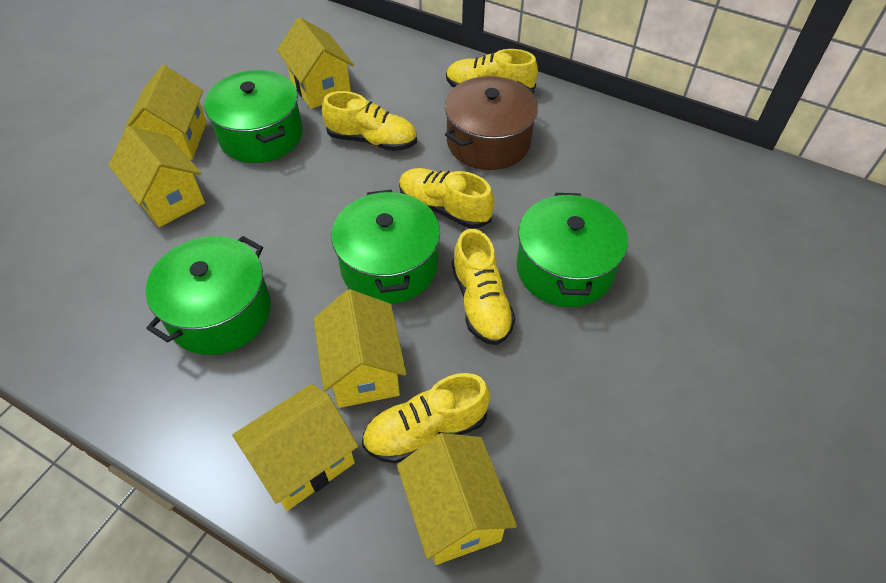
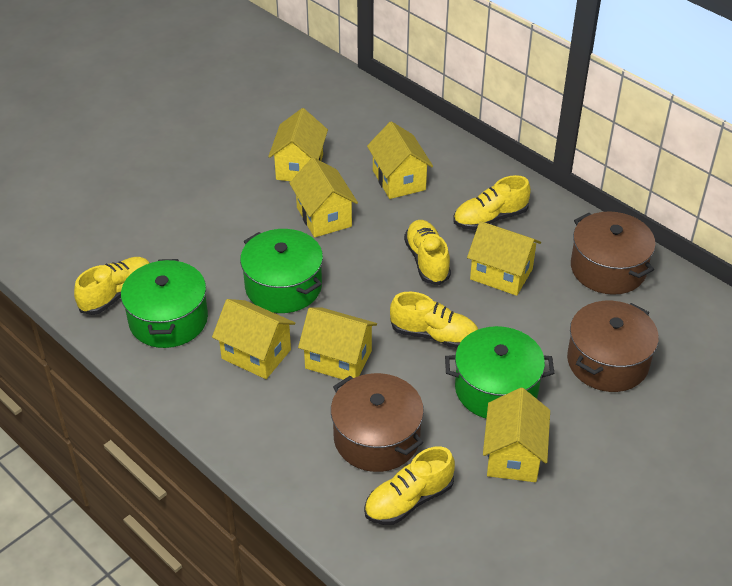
brown pot: 1 -> 3
green pot: 4 -> 3
yellow house: 6 -> 7

